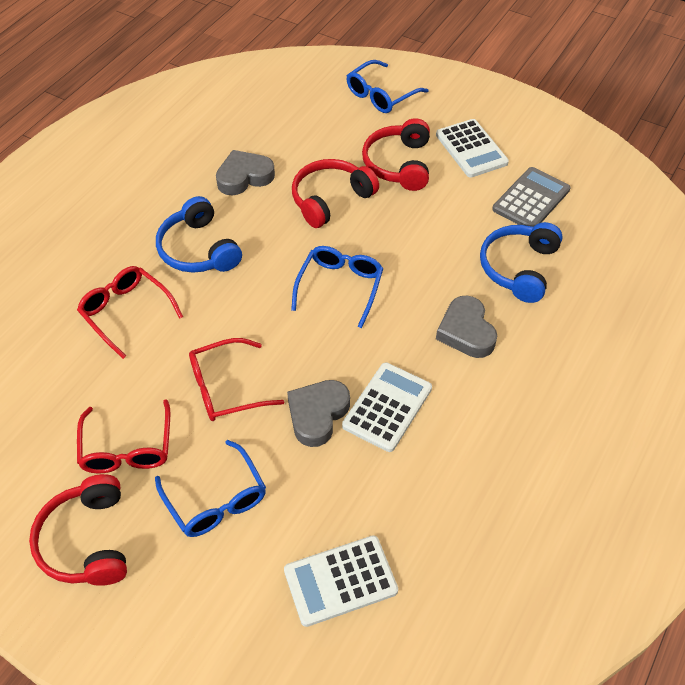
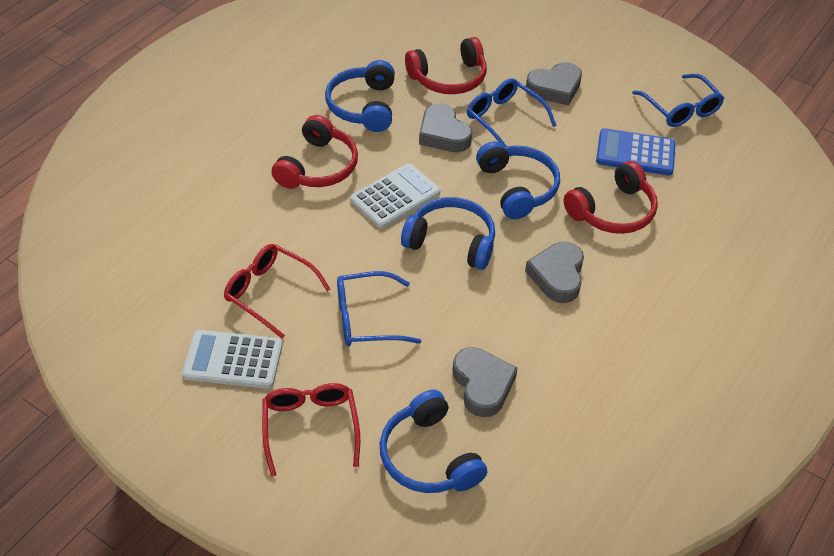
blue calculator: 0 -> 1
blue headphones: 2 -> 4
grey calculator: 1 -> 0
grey heart: 3 -> 4
red glasses: 3 -> 2
white calculator: 3 -> 2

